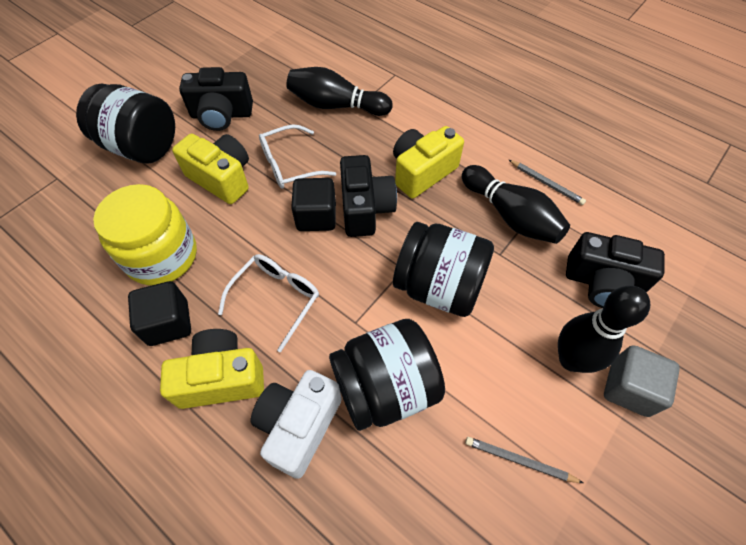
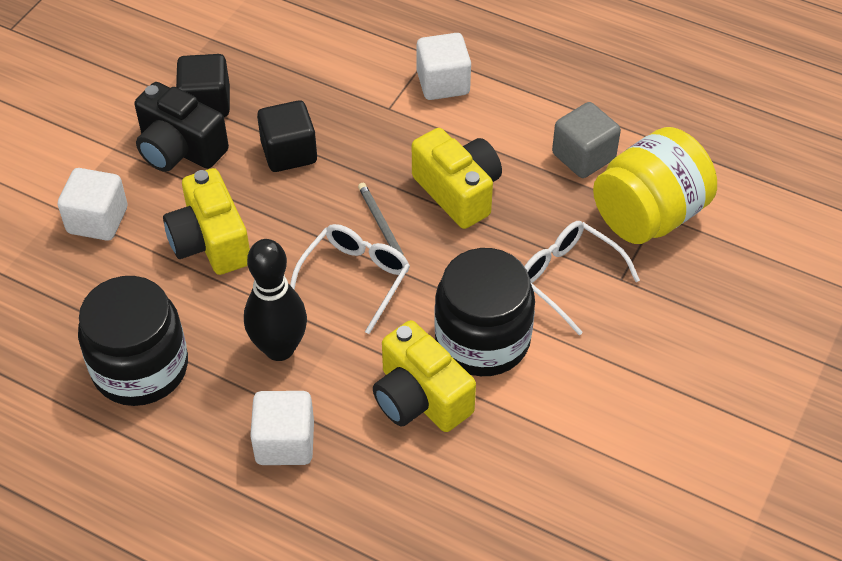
black bowling pin: 3 -> 1
black camera: 3 -> 1
black jar: 3 -> 2
grey pencil: 2 -> 1
white camera: 1 -> 0
white cube: 0 -> 3

